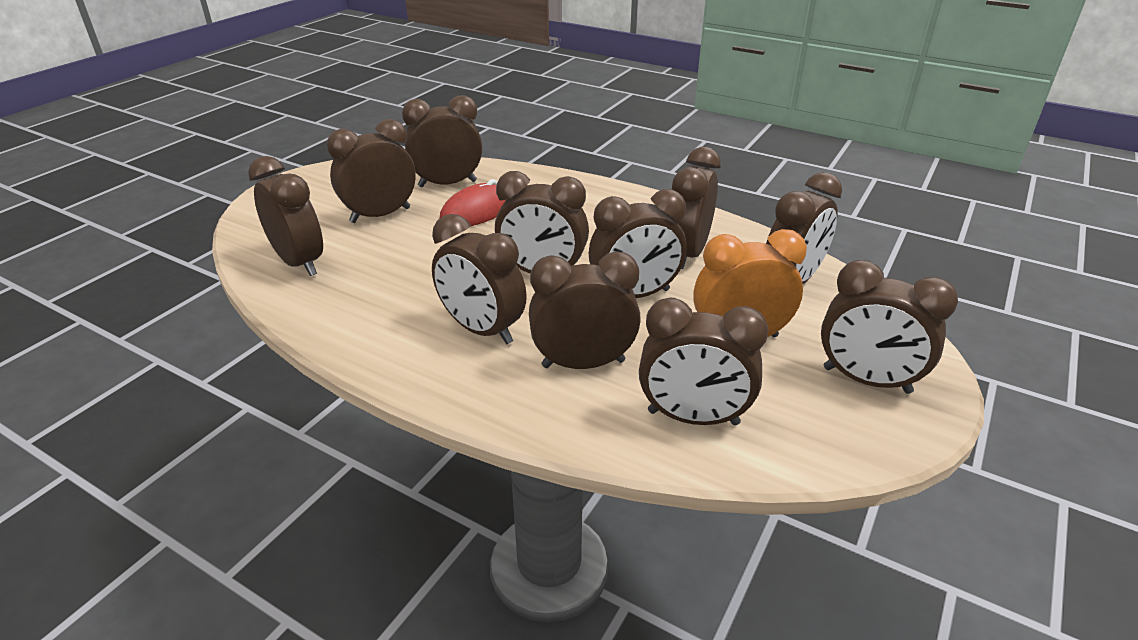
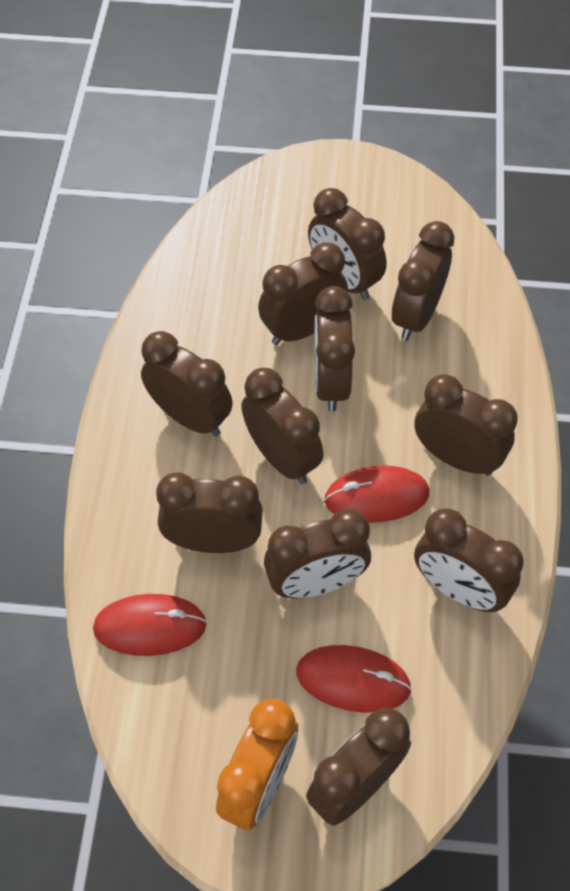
red mouse: 1 -> 3

